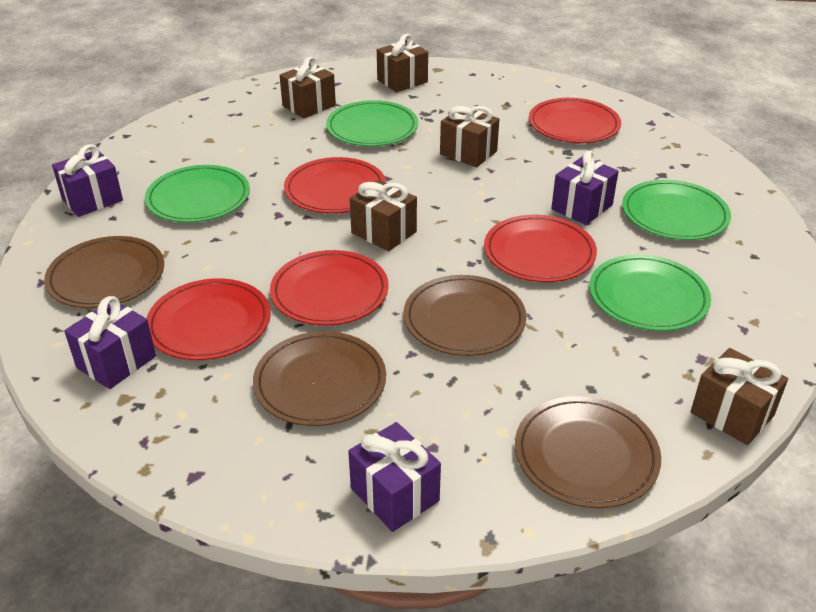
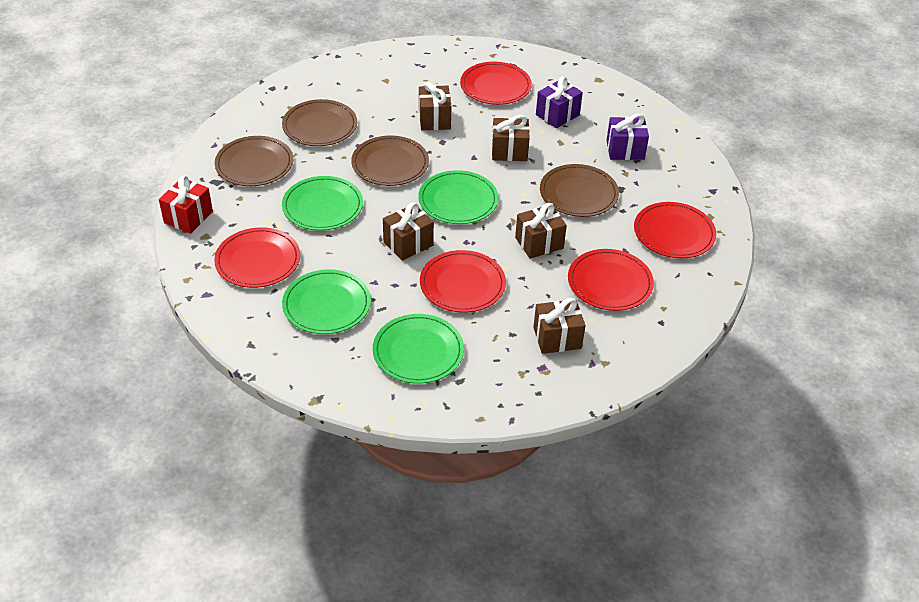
purple gift: 4 -> 2
red gift: 0 -> 1

